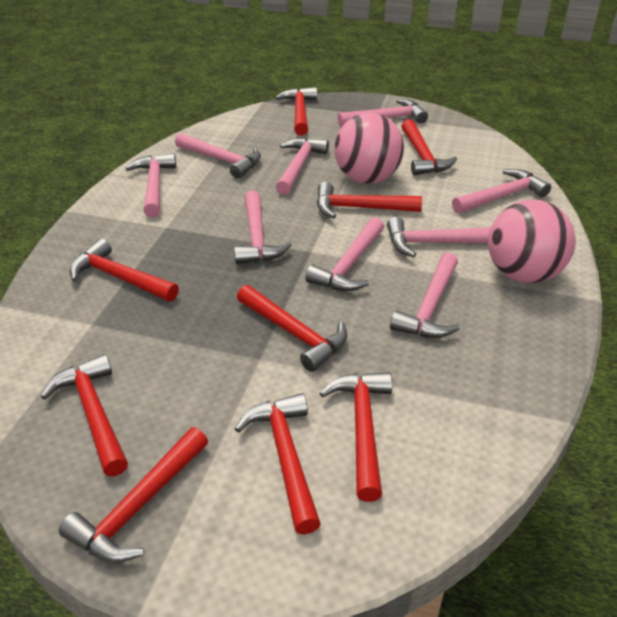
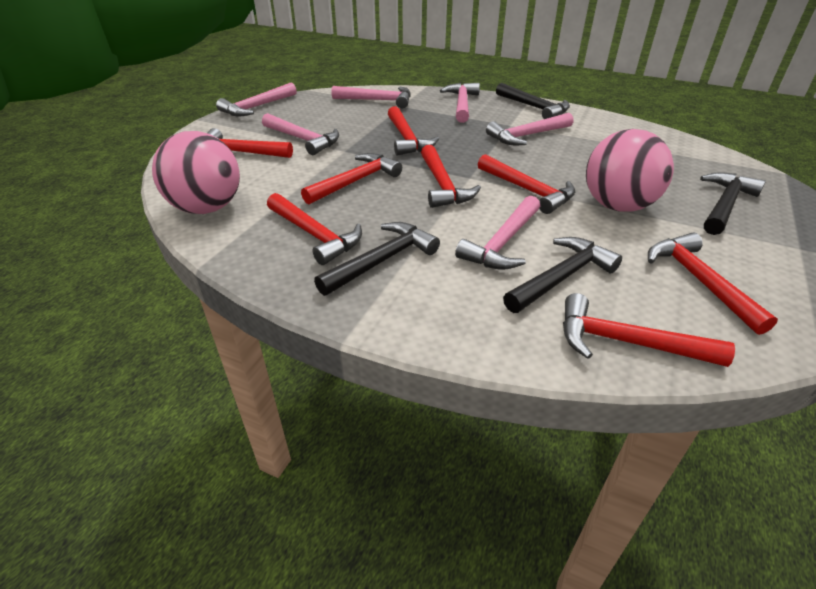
black hammer: 0 -> 4
pink hammer: 9 -> 6
red hammer: 9 -> 8

